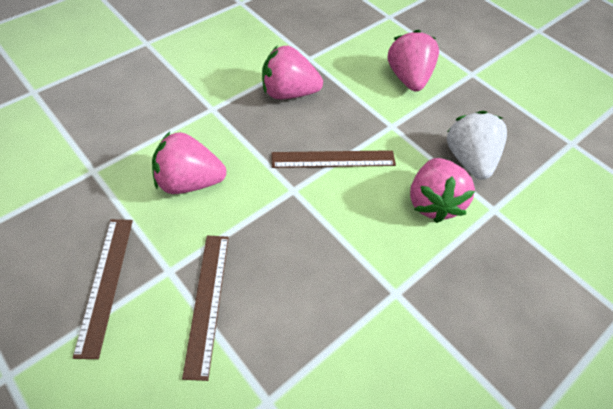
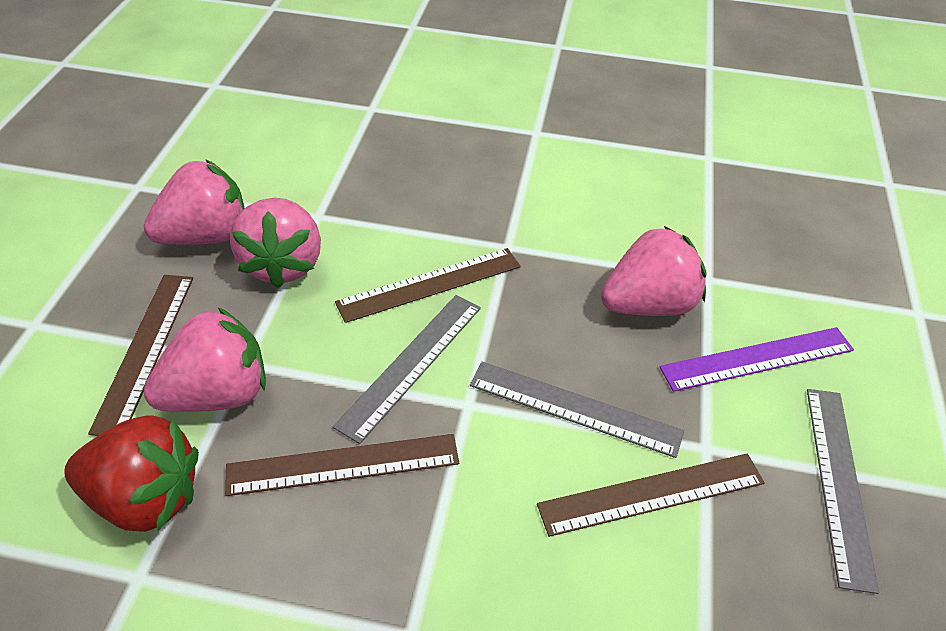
brown ruler: 3 -> 4
grey ruler: 0 -> 3
purple ruler: 0 -> 1
red strawberry: 0 -> 1
white strawberry: 1 -> 0

